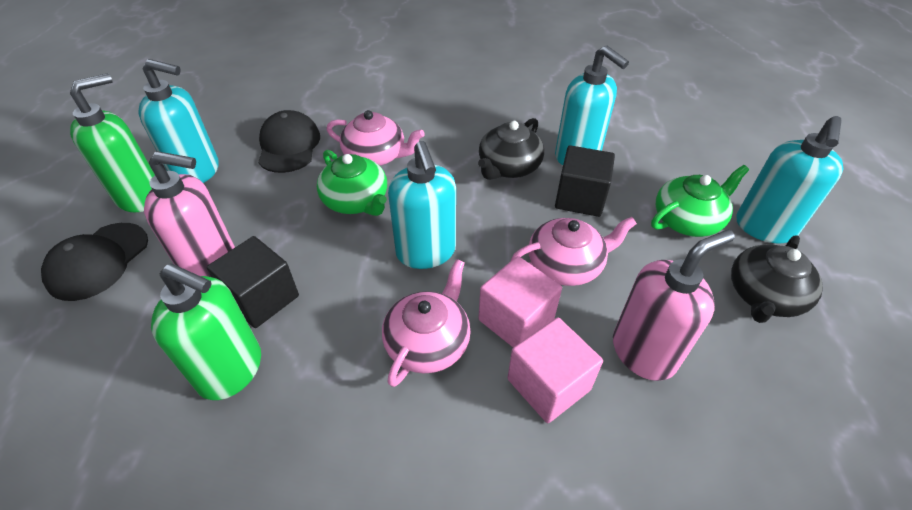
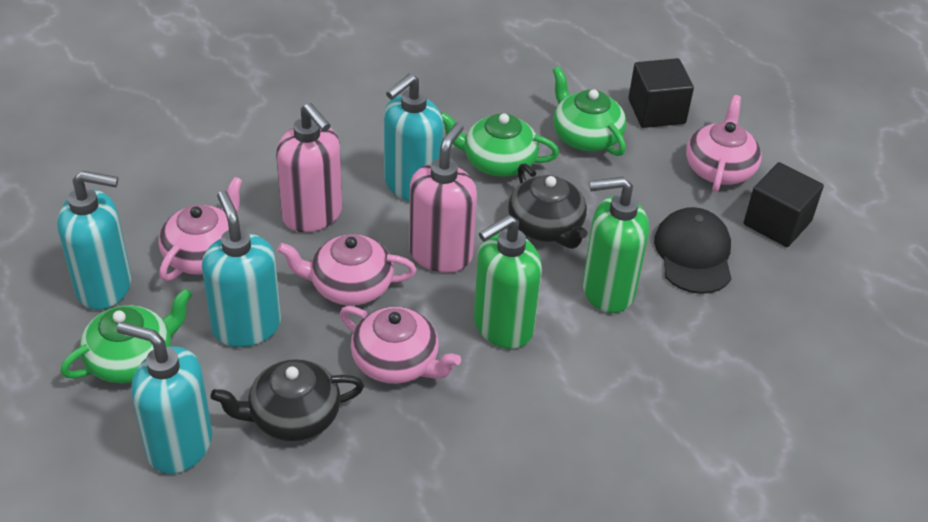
black cap: 2 -> 1
green teapot: 2 -> 3
pink cube: 2 -> 0
pink teapot: 3 -> 4

